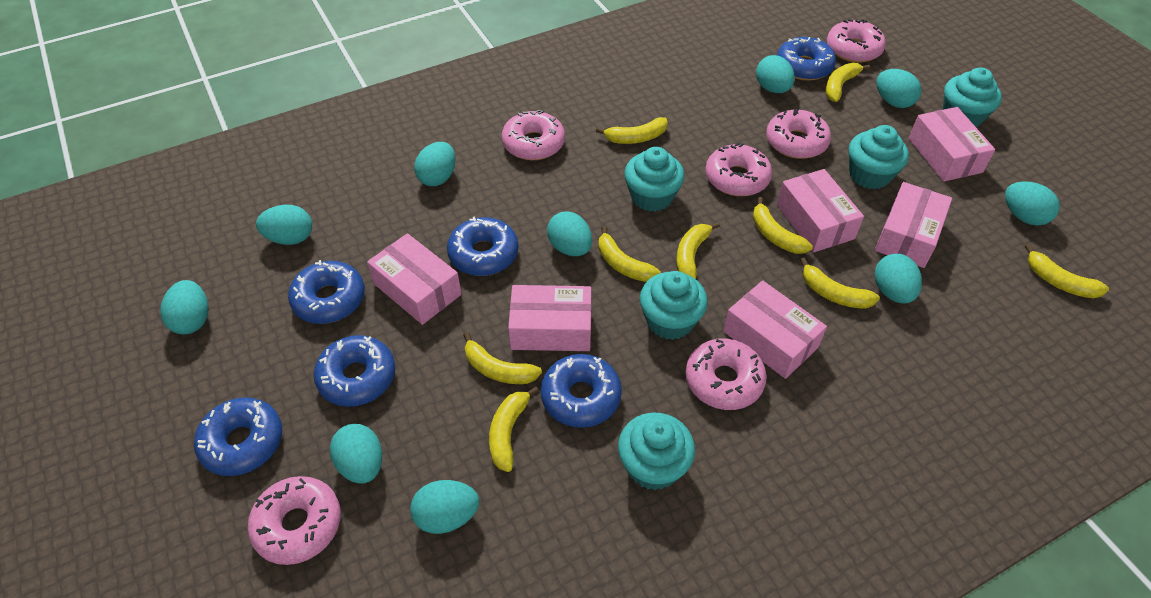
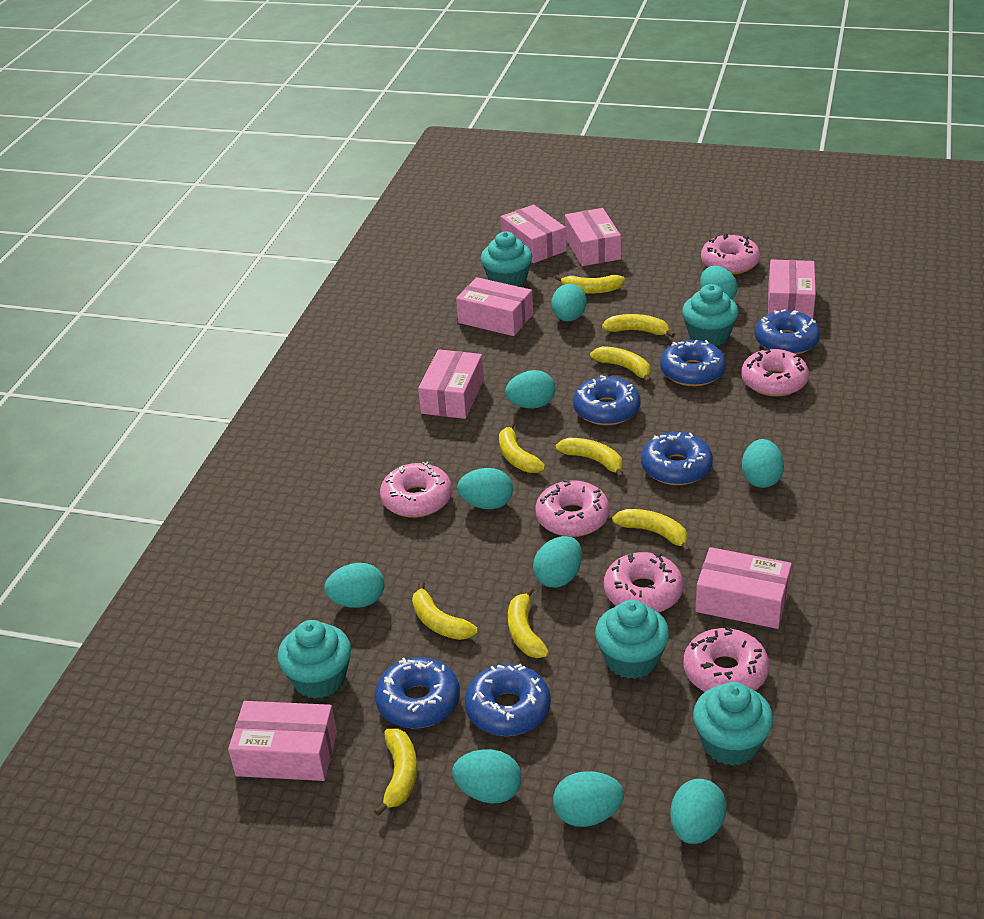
pink box: 6 -> 7

